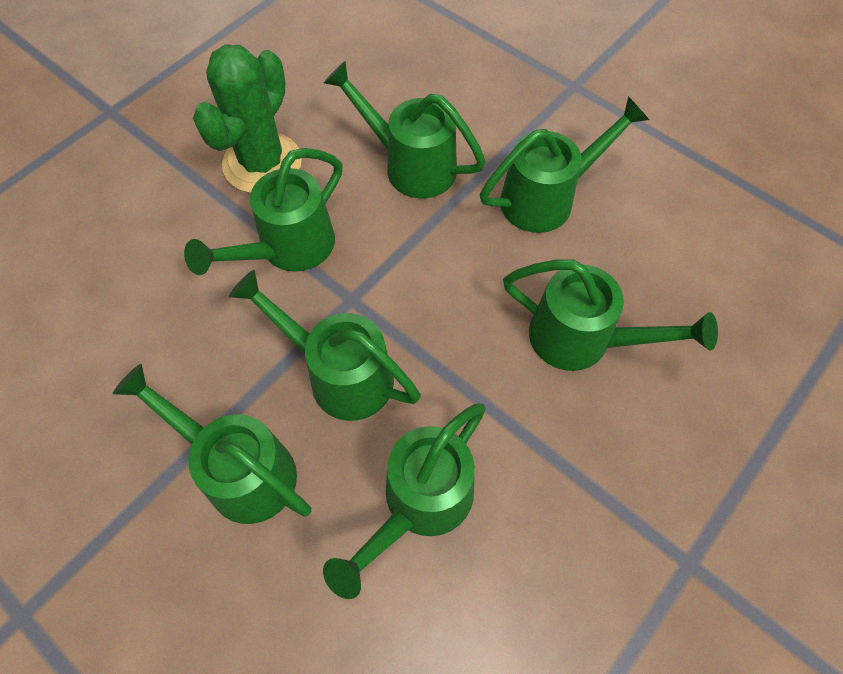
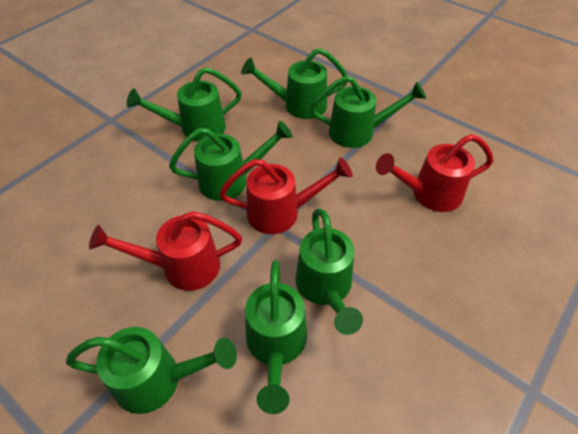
green cactus: 1 -> 0
red watering can: 0 -> 3

